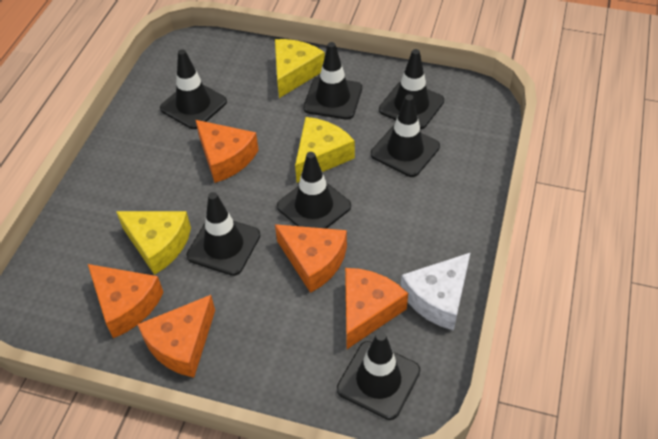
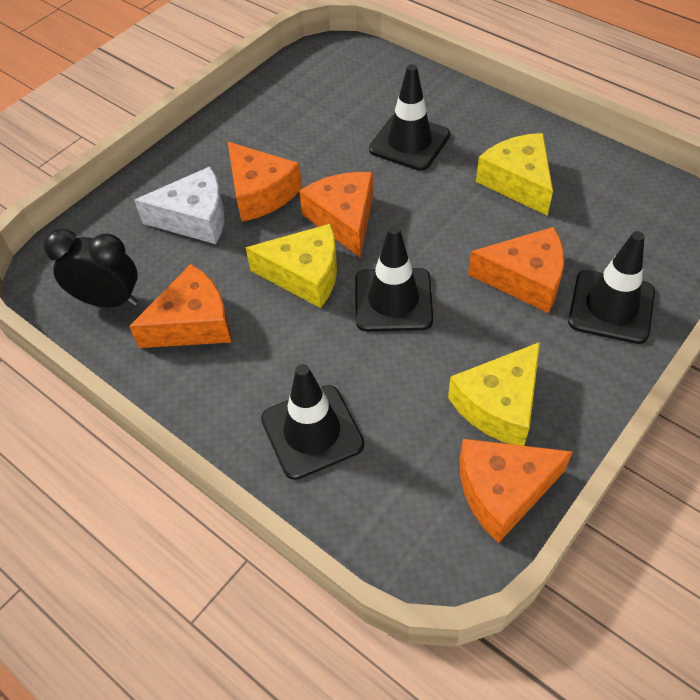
black clock: 0 -> 1
black traffic cone: 7 -> 4

